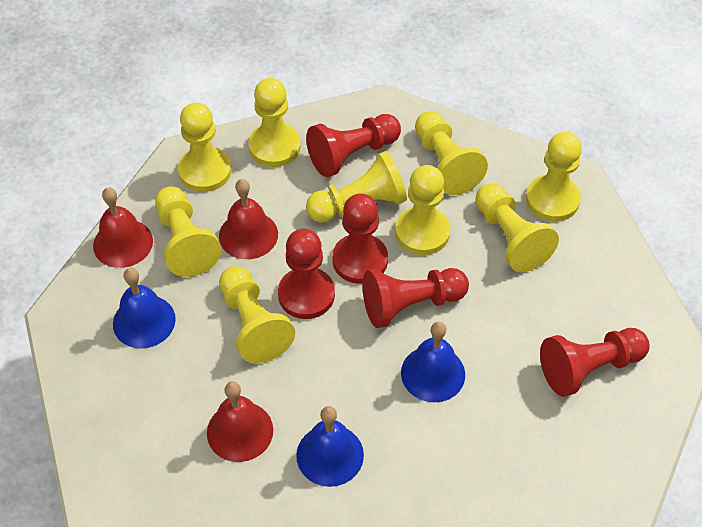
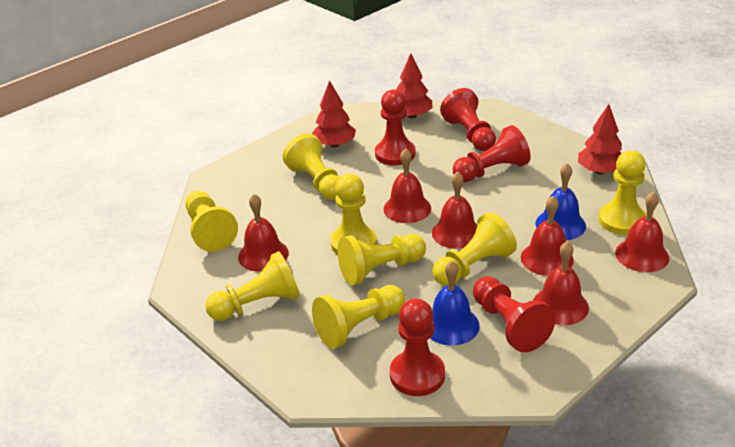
blue bell: 3 -> 2
red bell: 3 -> 6
red tree: 0 -> 3
yellow pawn: 9 -> 8

